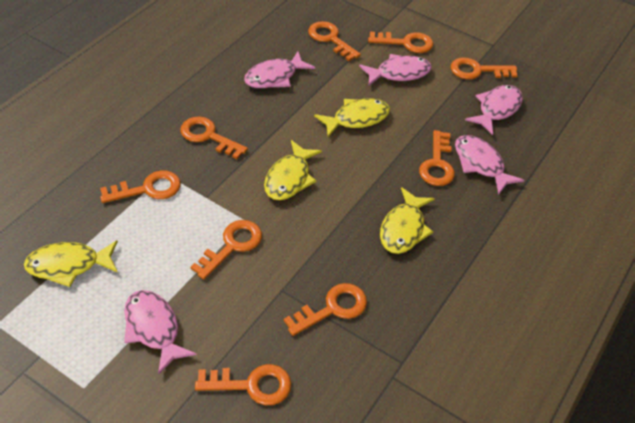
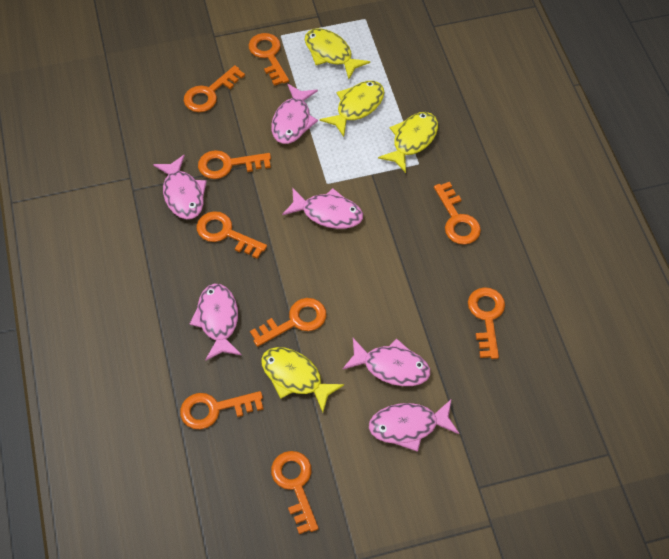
pink fish: 5 -> 6

